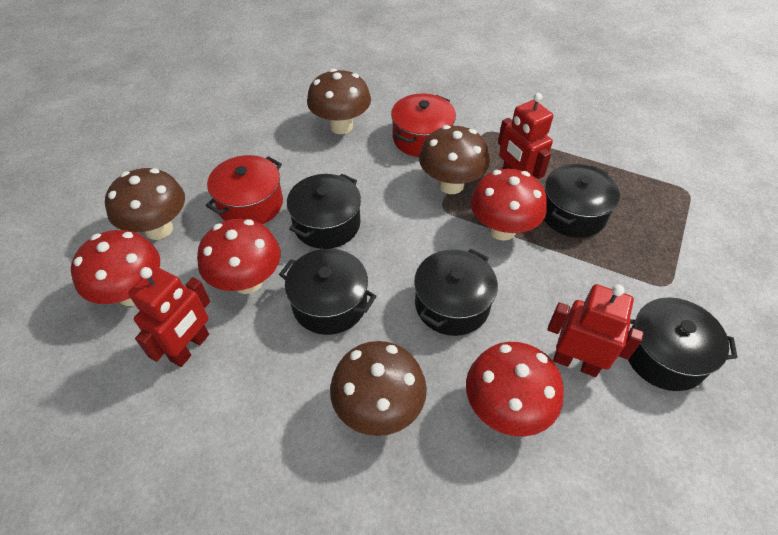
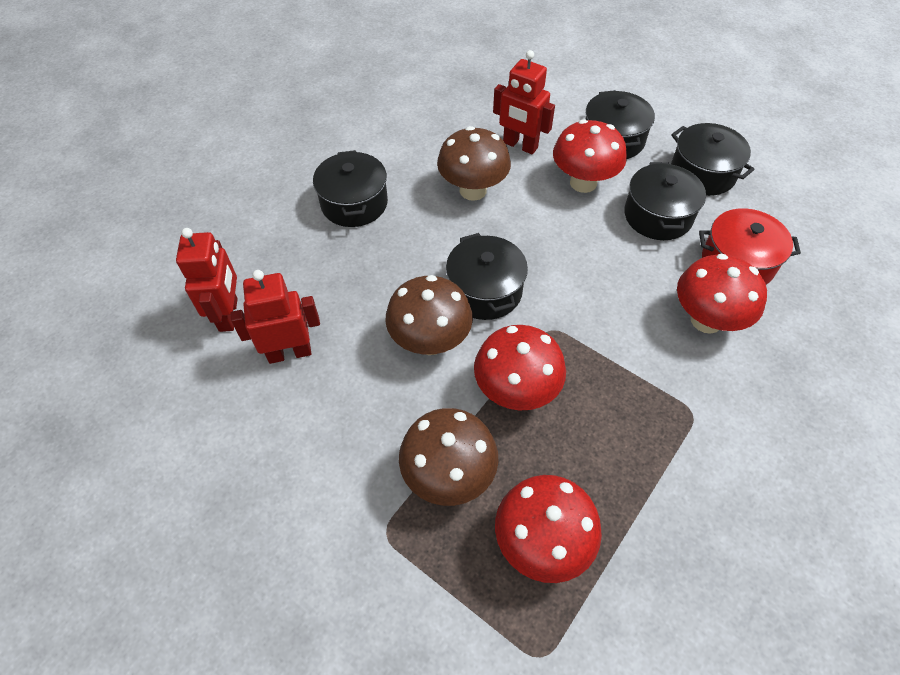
brown mushroom: 4 -> 3
red pot: 2 -> 1

